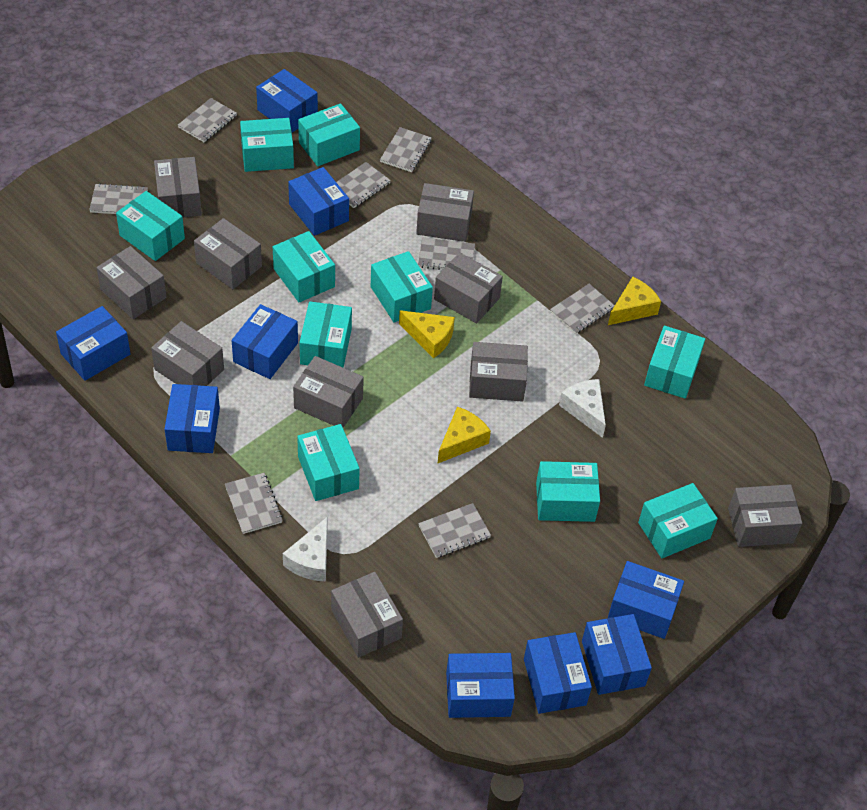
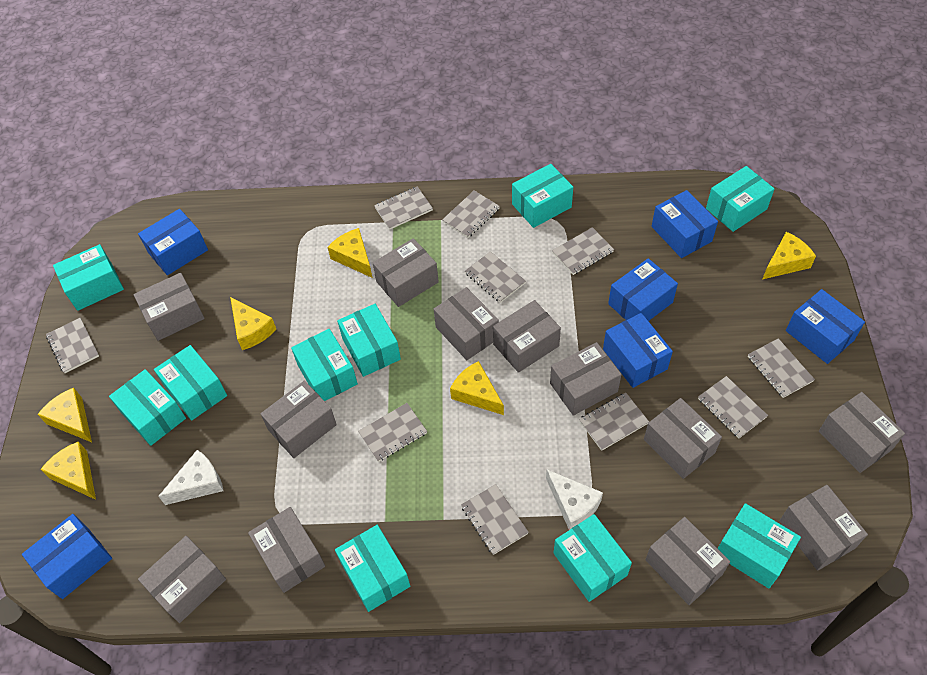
blue box: 9 -> 6
grey box: 10 -> 12
grey notebook: 8 -> 10
yellow cheese: 3 -> 6

